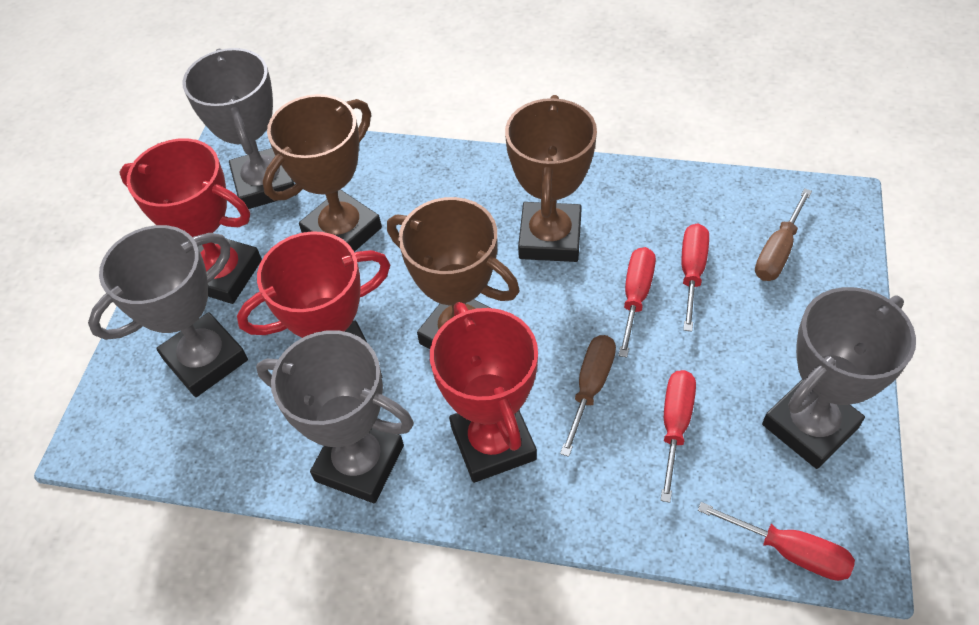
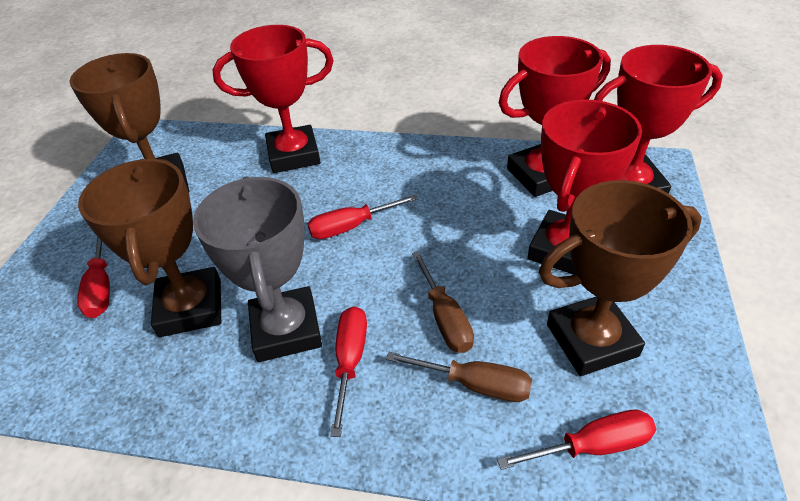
grey trophy: 4 -> 1
red trophy: 3 -> 4

